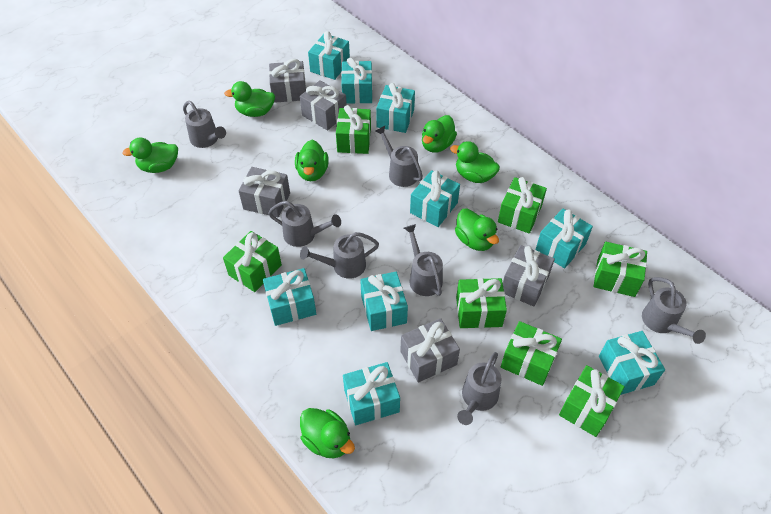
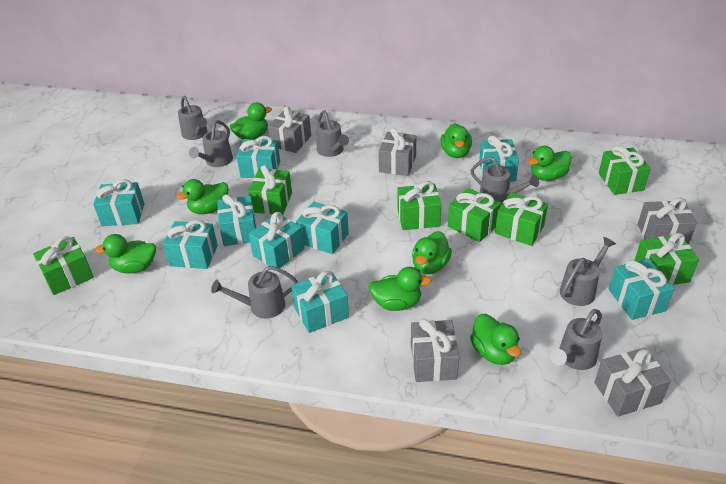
green duck: 7 -> 8

